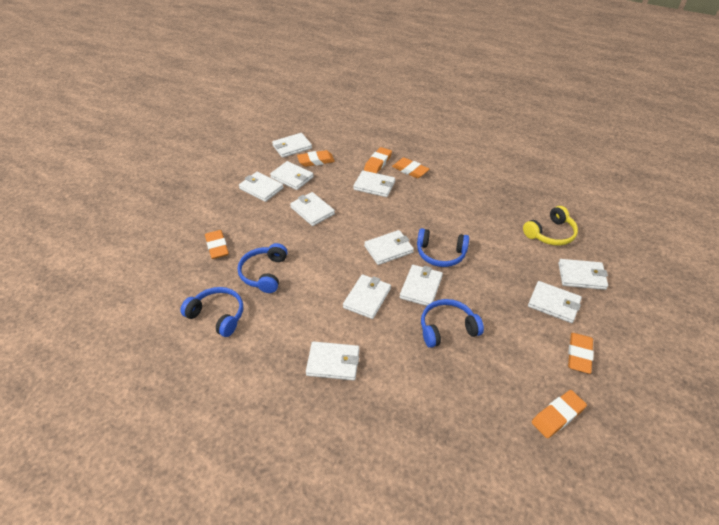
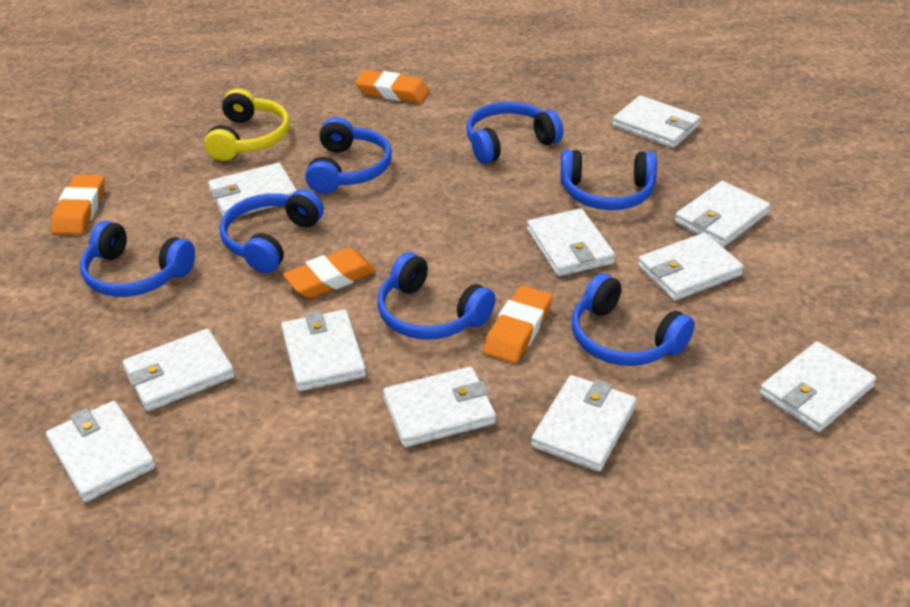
blue headphones: 4 -> 7
orange eraser: 6 -> 4

